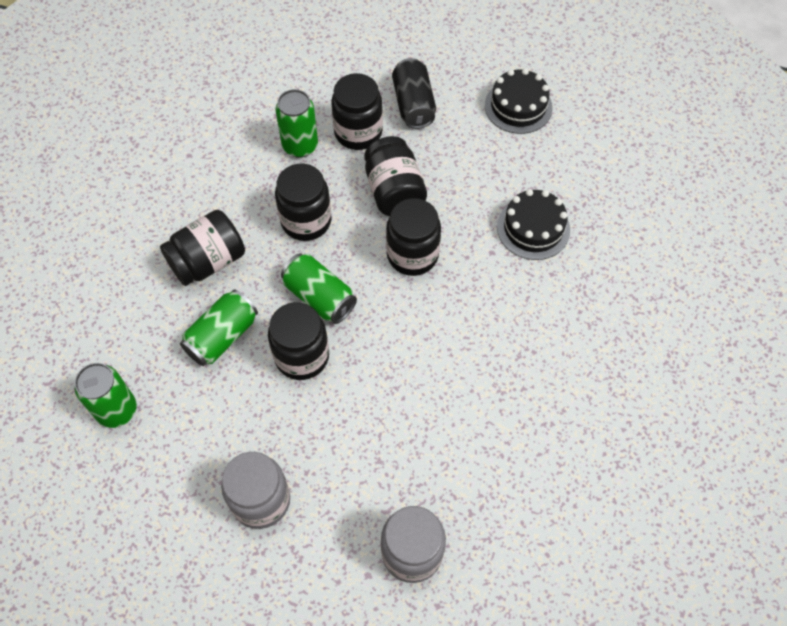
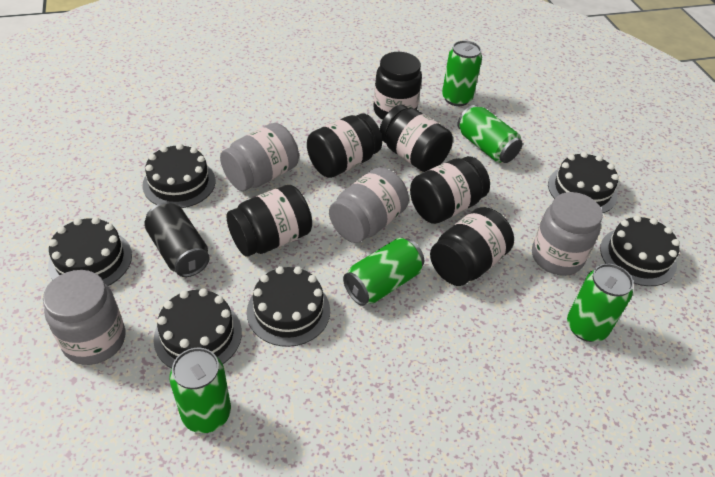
black cake: 2 -> 6
green can: 4 -> 5
grey jar: 2 -> 4

